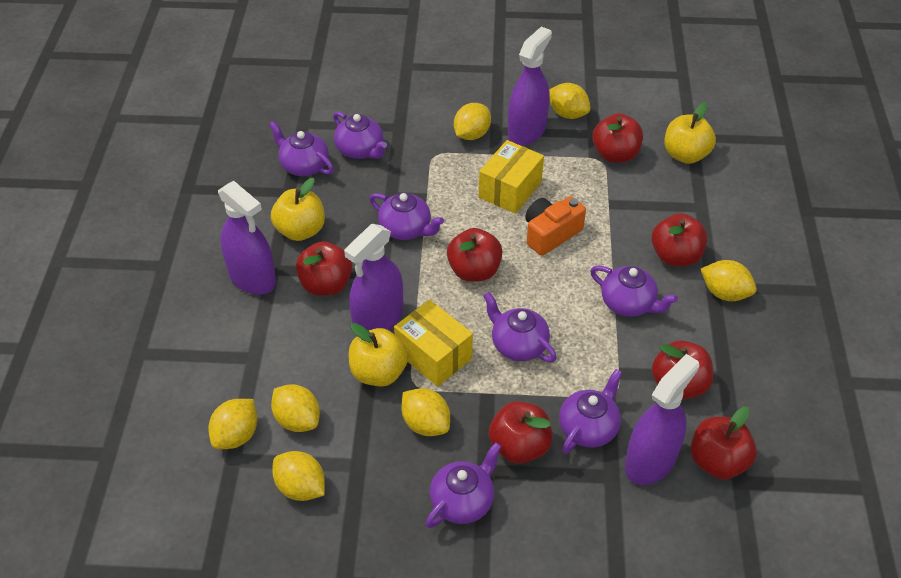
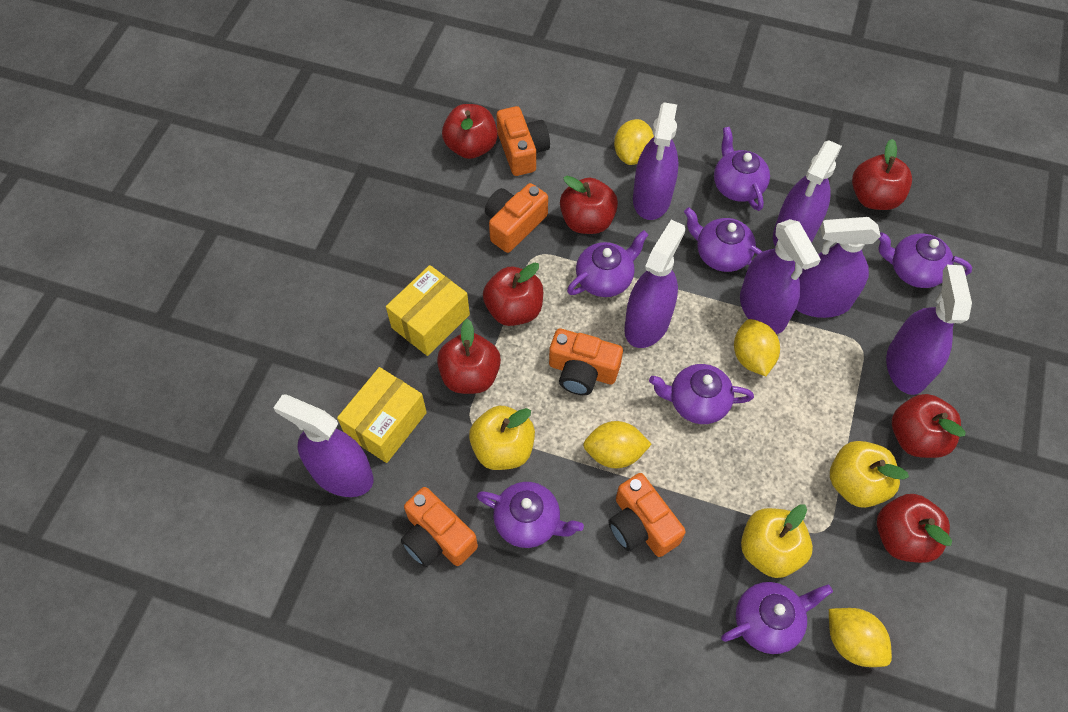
orange camera: 1 -> 5
purple spray bottle: 4 -> 7
yellow lemon: 7 -> 4

